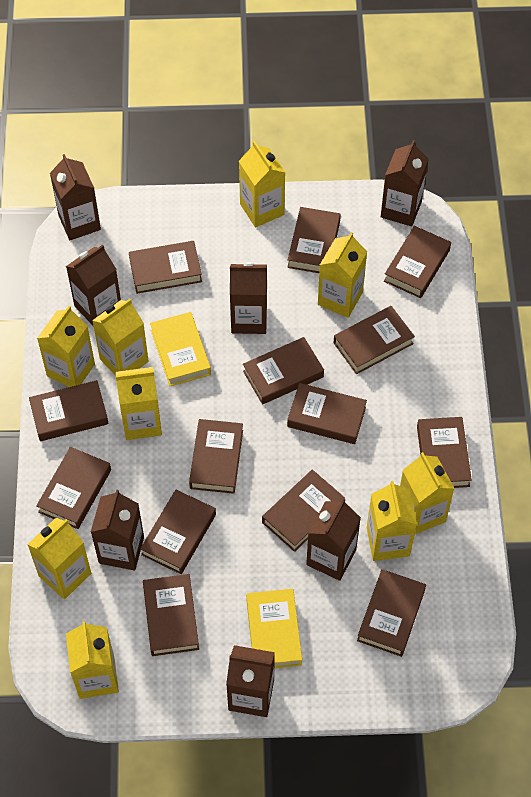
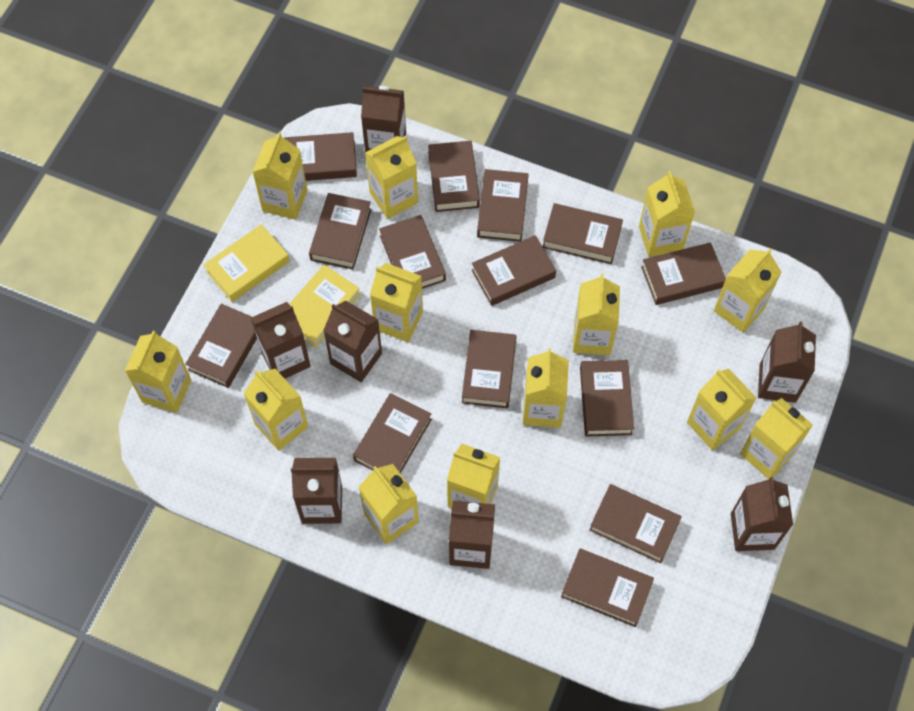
yellow carton: 9 -> 13

